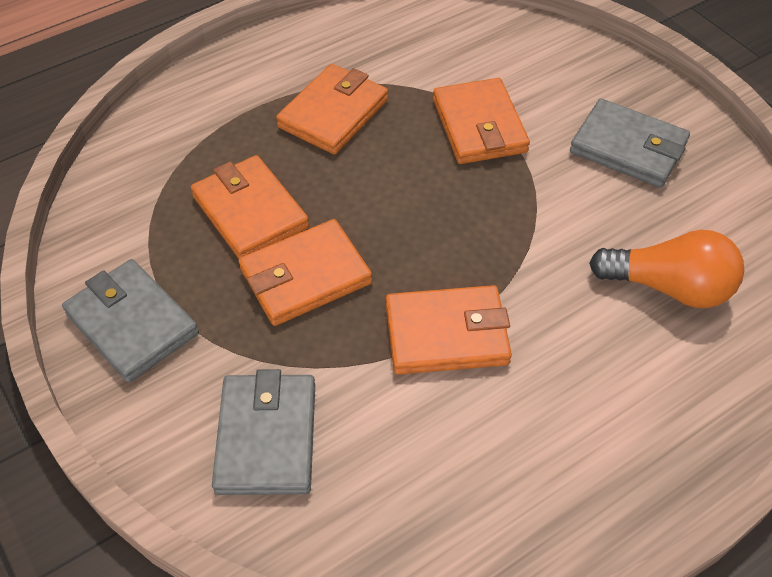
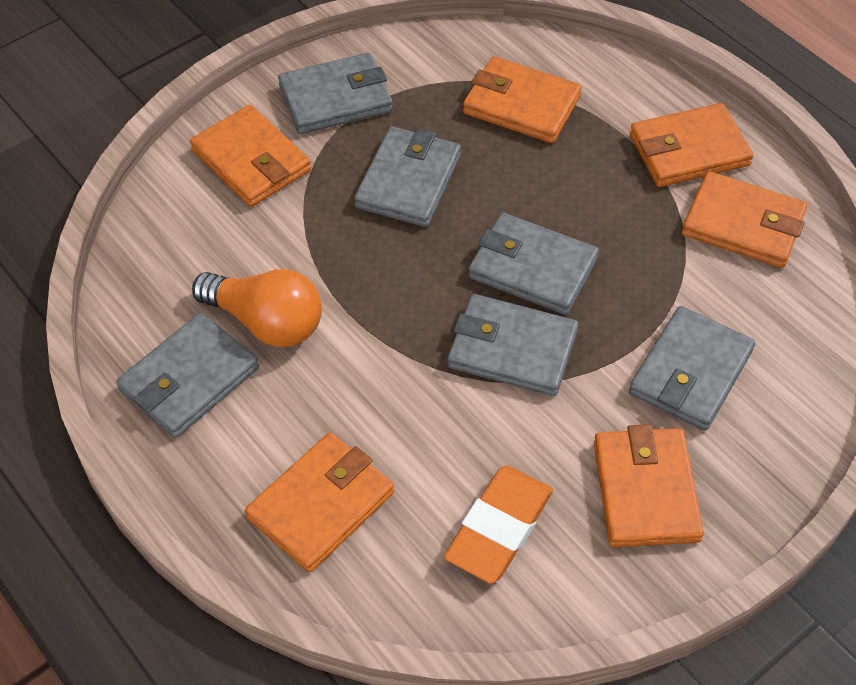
grey wallet: 3 -> 6
orange eraser: 0 -> 1
orange wallet: 5 -> 6

